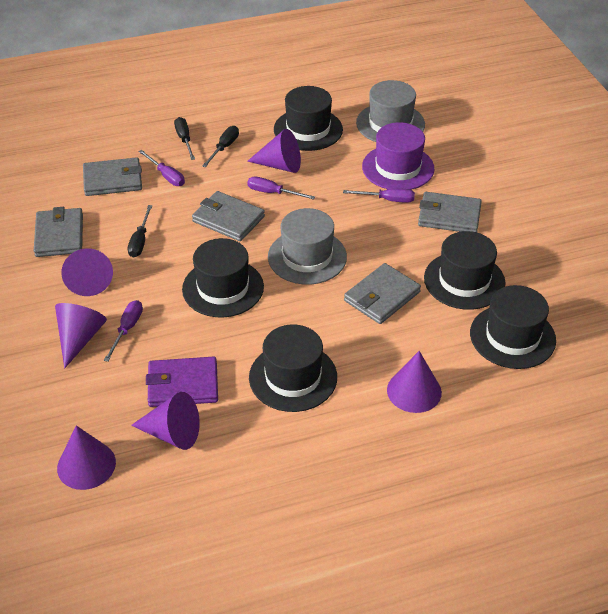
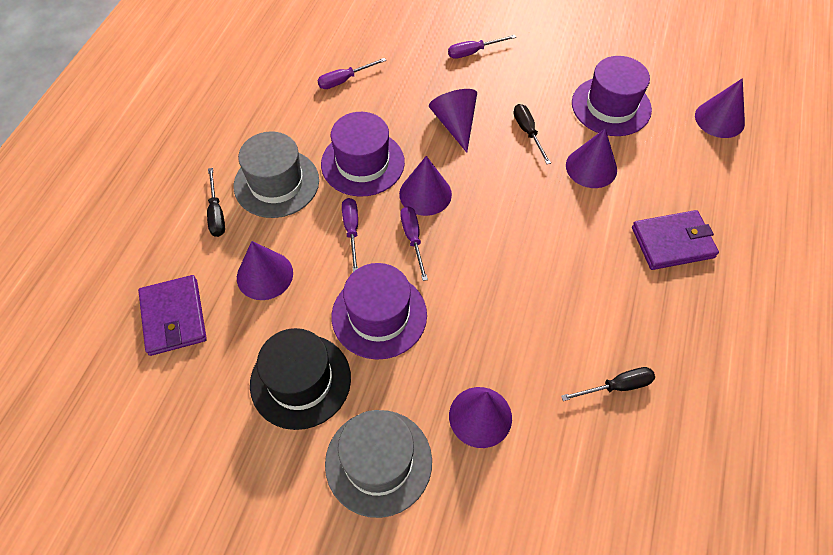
black hat: 5 -> 1
grey wallet: 5 -> 0
purple hat: 1 -> 3
purple wallet: 1 -> 2

